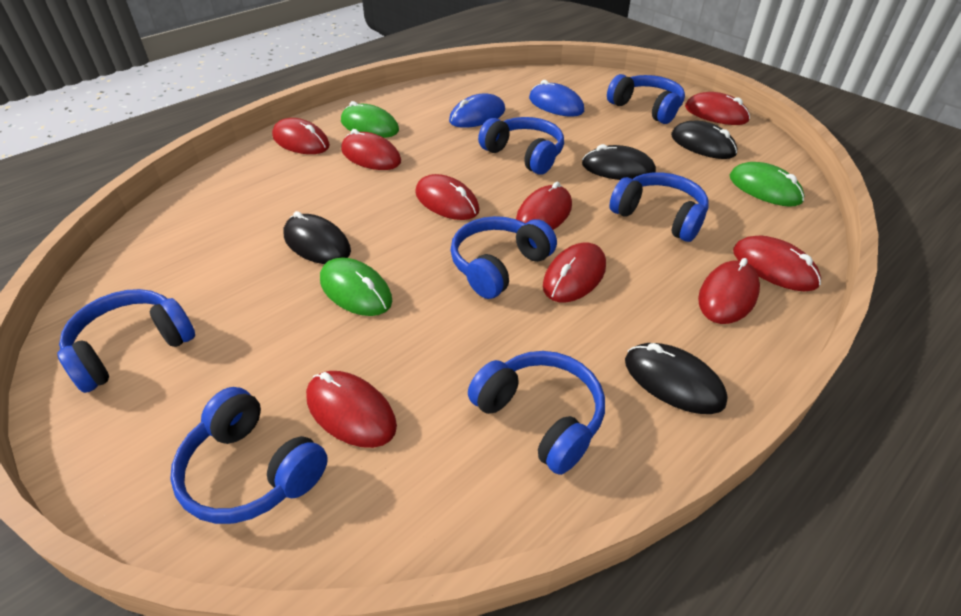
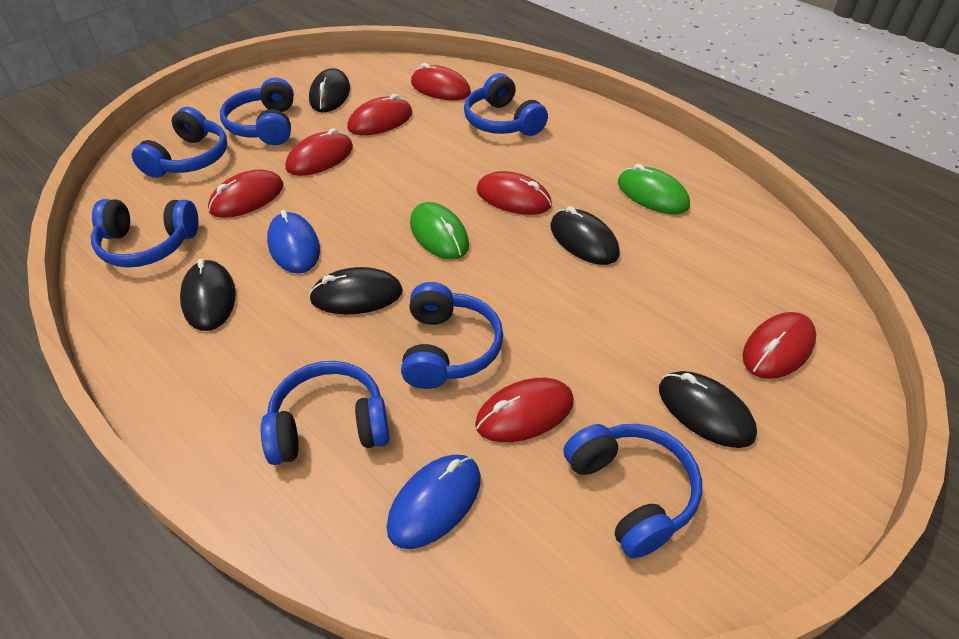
black mouse: 4 -> 5
green mouse: 3 -> 2
red mouse: 9 -> 7

